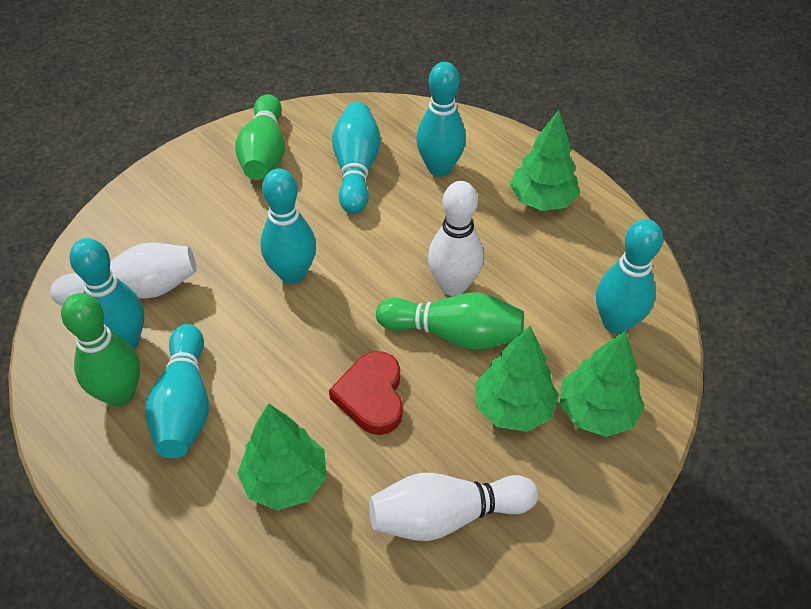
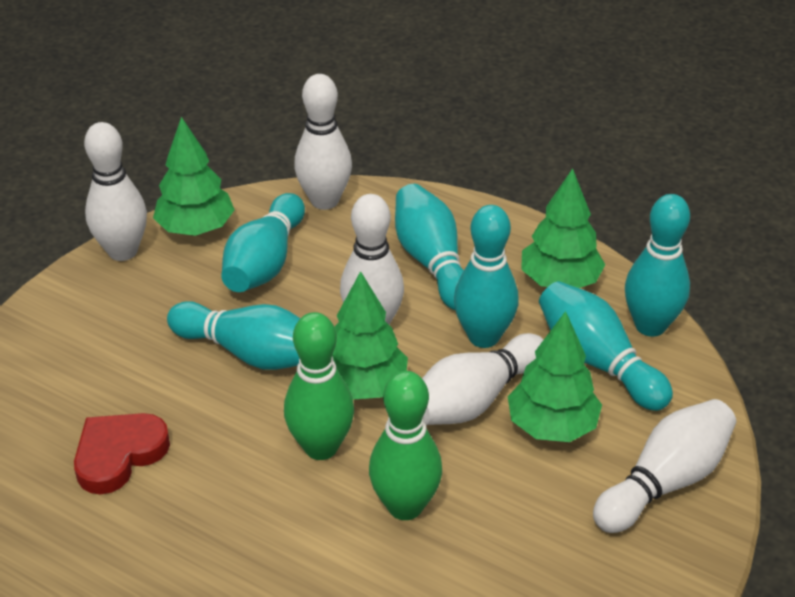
green bowling pin: 3 -> 2
white bowling pin: 3 -> 5

